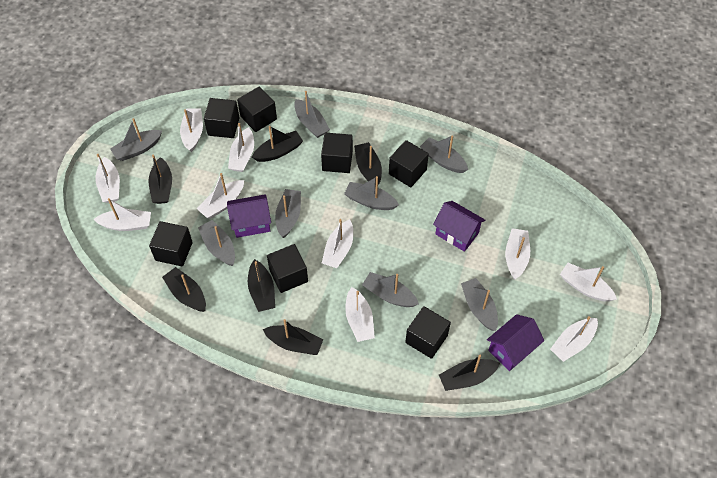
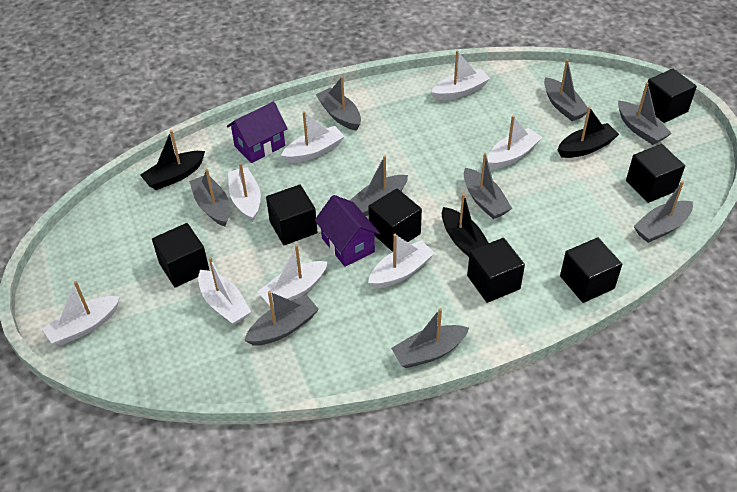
black boat: 7 -> 3
grey boat: 8 -> 9
purple house: 3 -> 2
white boat: 10 -> 8

